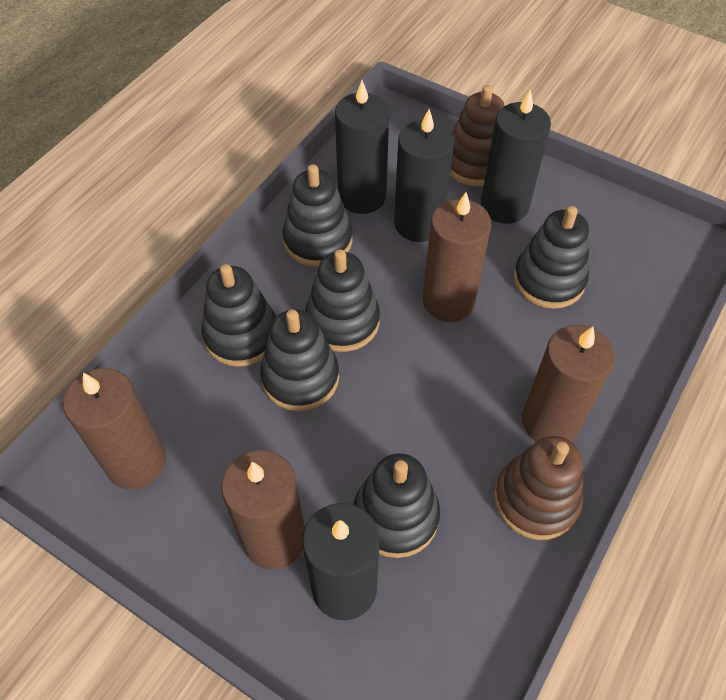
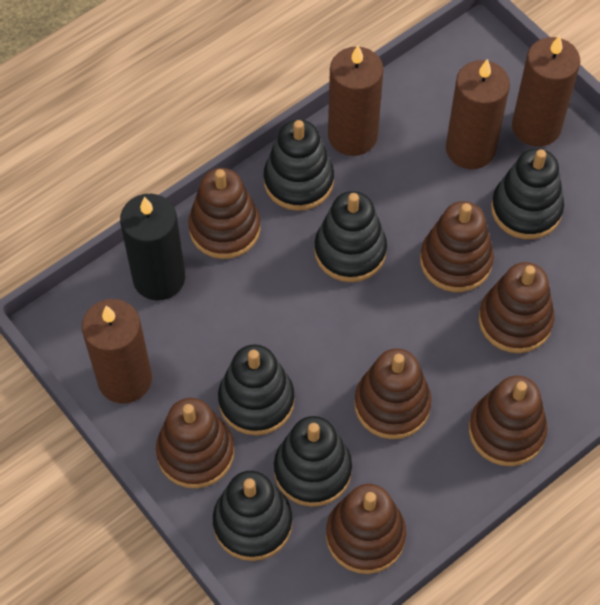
black candle: 4 -> 1
brown stacking toy: 2 -> 7

